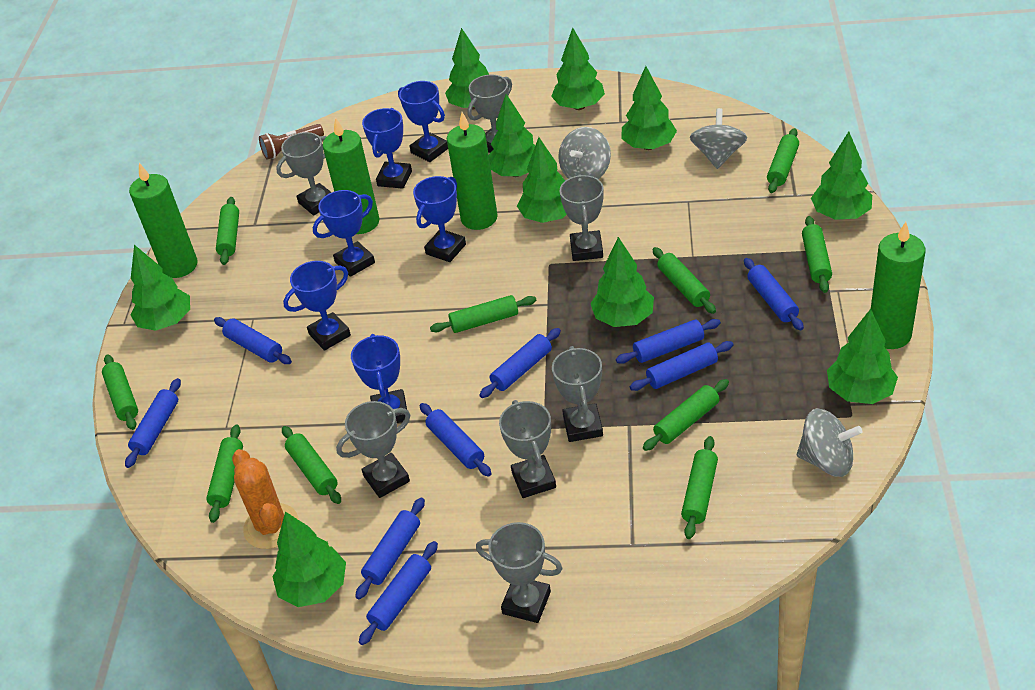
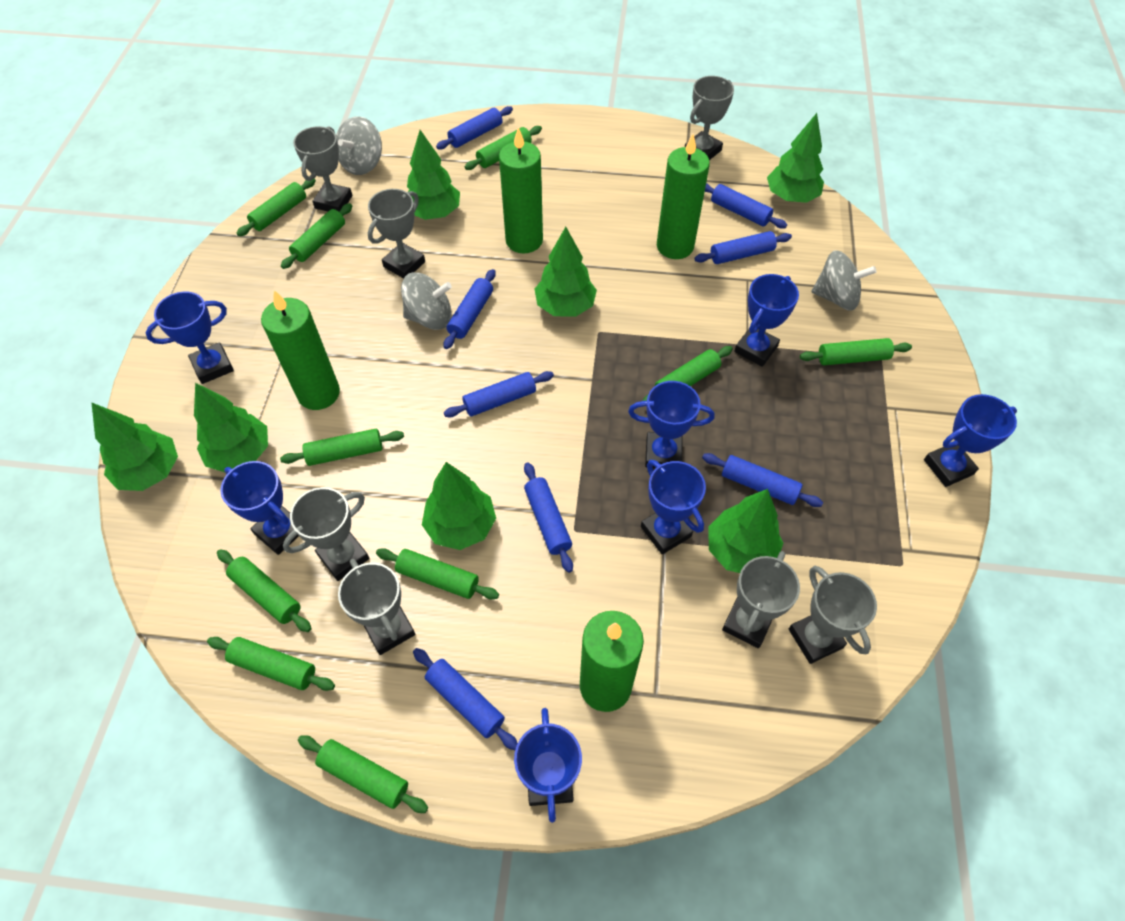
blue rolling pin: 9 -> 8
blue trophy: 6 -> 7
brown flashlight: 1 -> 0
green tree: 10 -> 7
orange cactus: 1 -> 0

